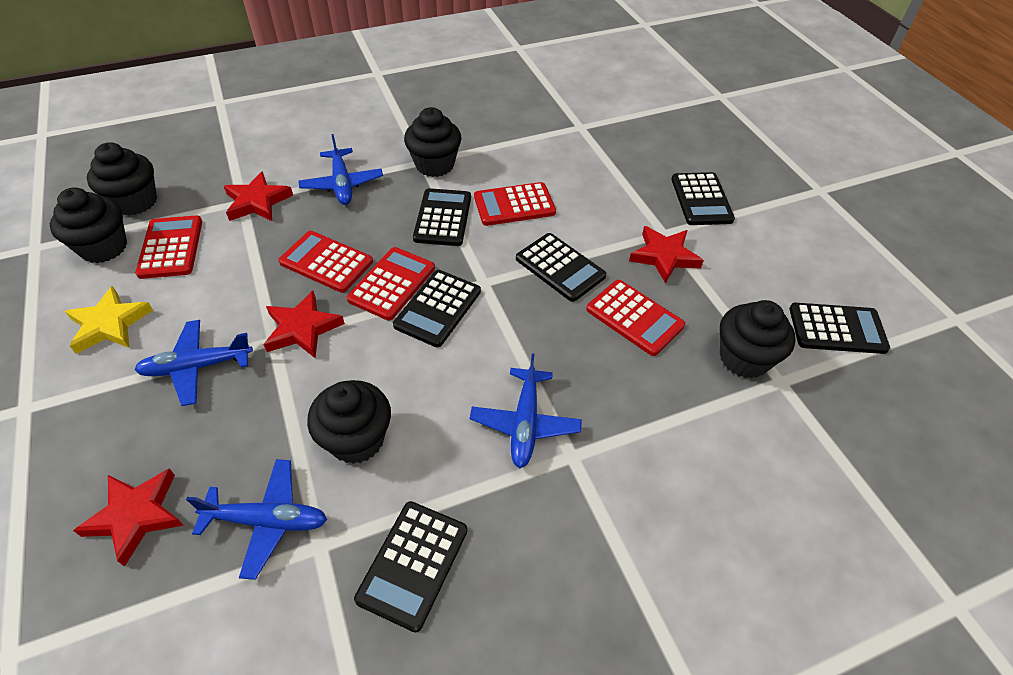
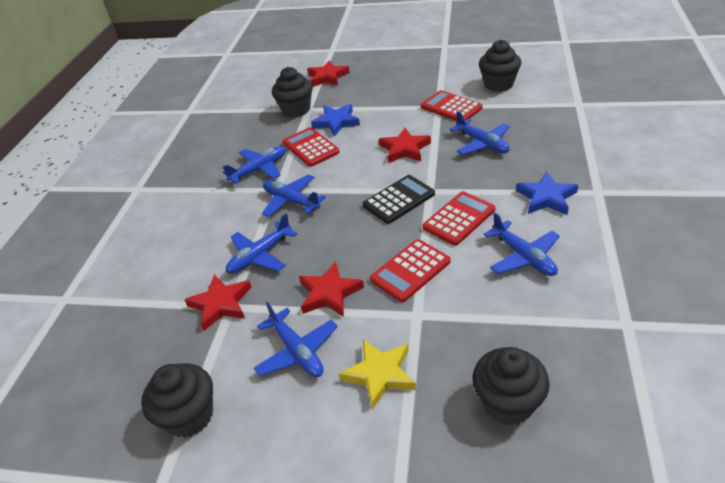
black calculator: 6 -> 1
black cupcake: 5 -> 4
blue plane: 4 -> 6
blue star: 0 -> 2
red calculator: 5 -> 4

